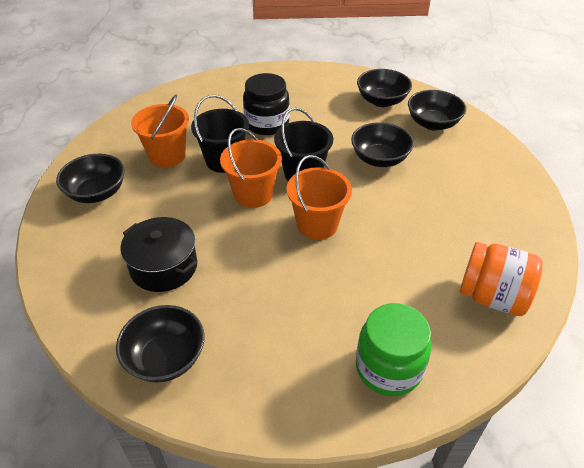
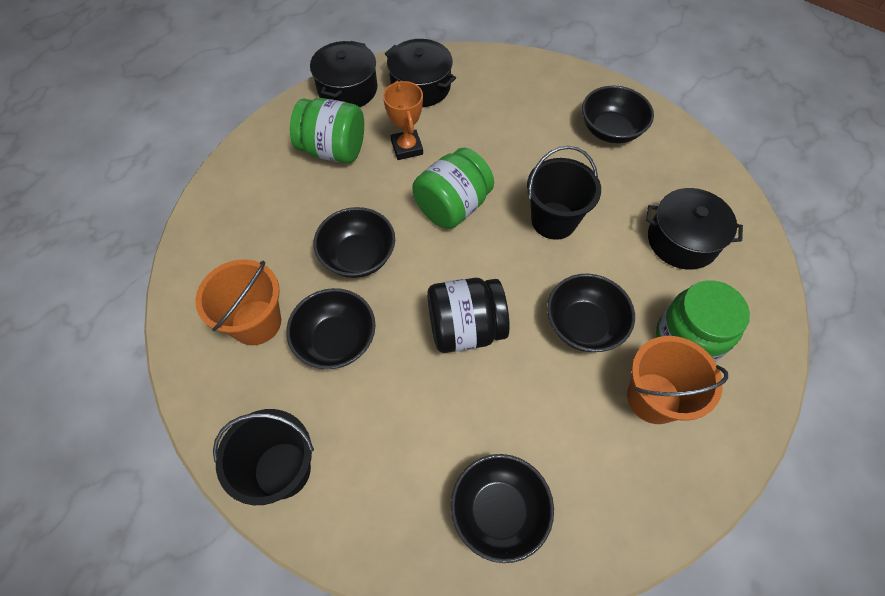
black pot: 1 -> 3
green jar: 1 -> 3
orange bucket: 3 -> 2
orange jar: 1 -> 0
orange trophy: 0 -> 1

